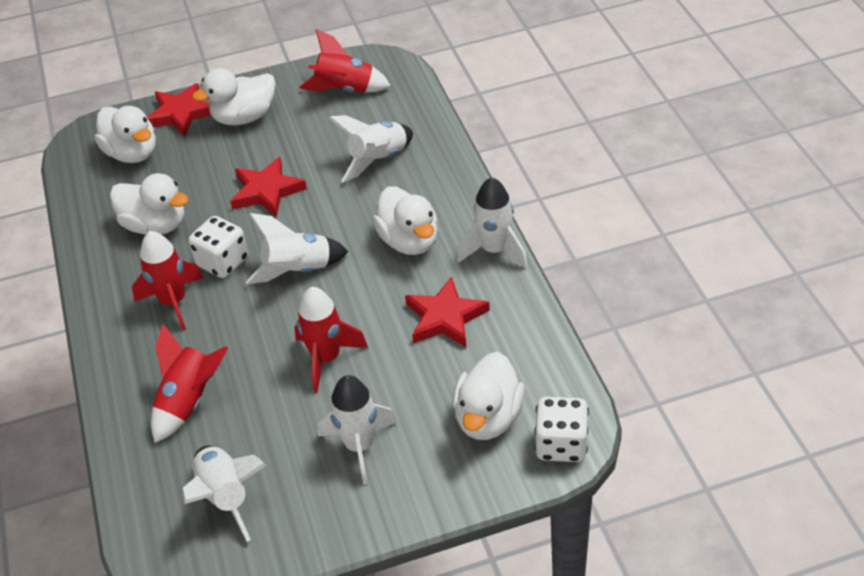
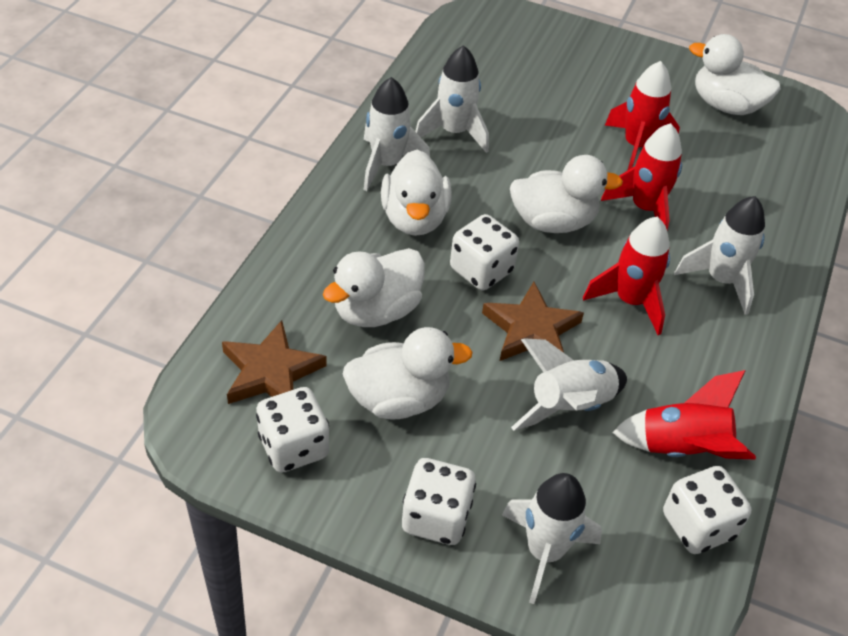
brown star: 0 -> 2
red star: 3 -> 0
white dice: 2 -> 4

